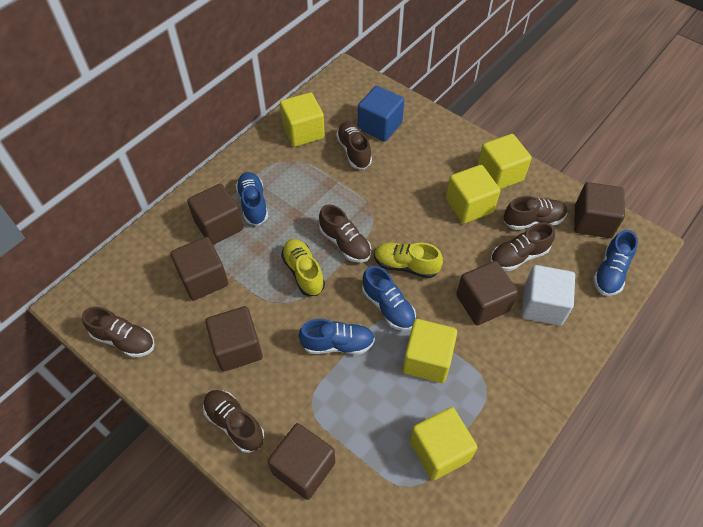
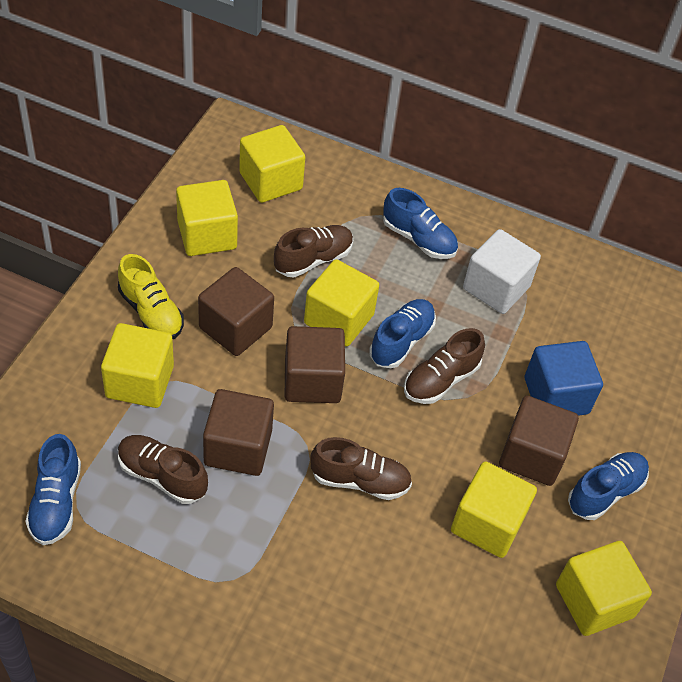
brown cube: 6 -> 4
brown shoe: 6 -> 4
yellow cube: 5 -> 6
yellow shoe: 2 -> 1

